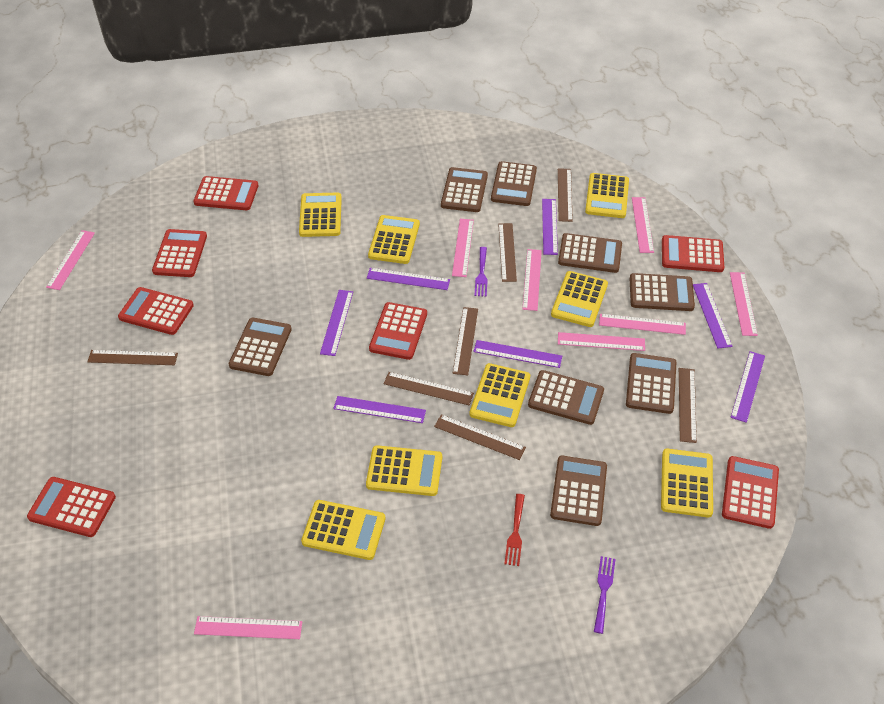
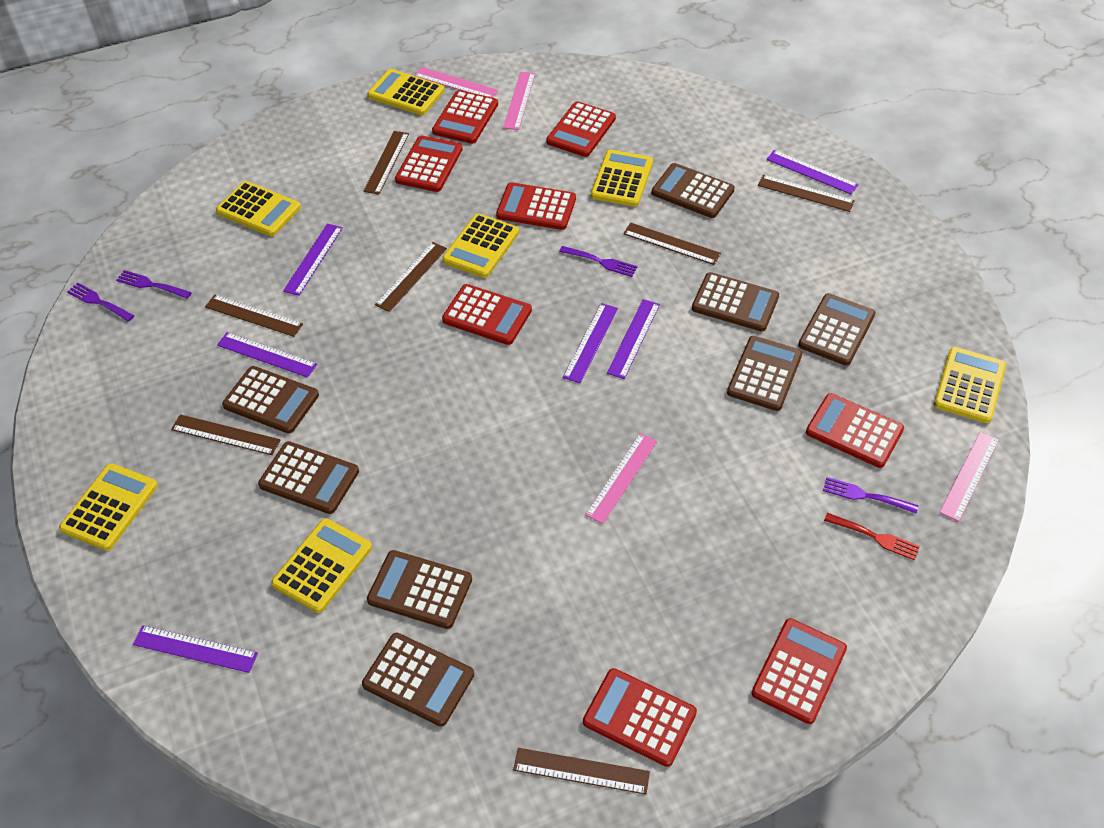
pink ruler: 8 -> 4
purple fork: 2 -> 4
purple ruler: 7 -> 6
red calculator: 7 -> 8
yellow calculator: 8 -> 7

